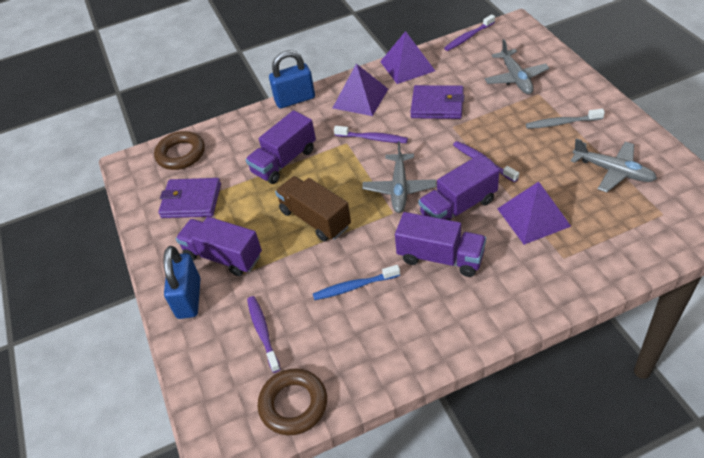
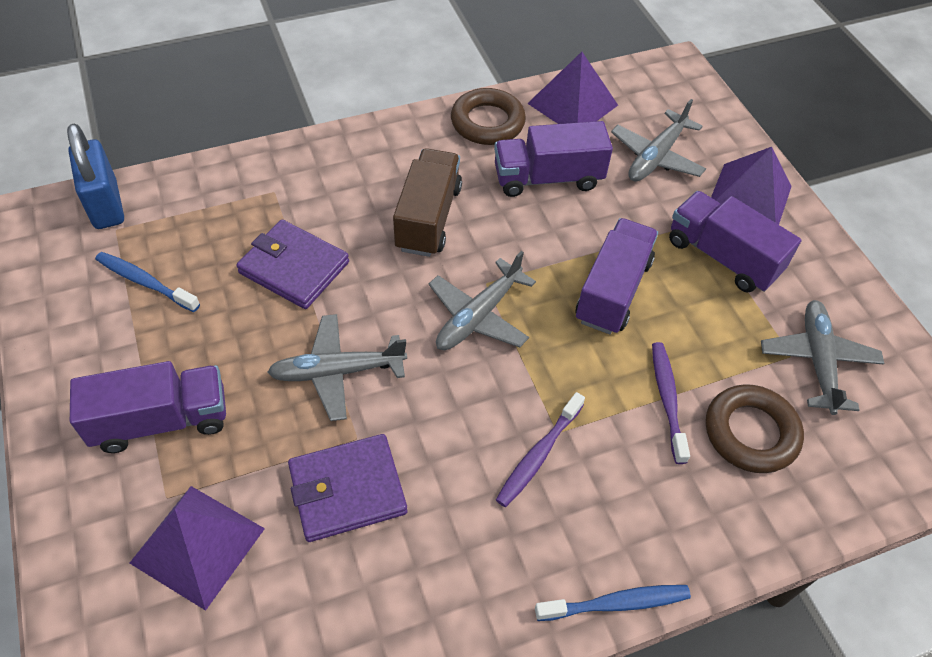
blue padlock: 2 -> 1
blue toothbrush: 1 -> 2
grey plane: 3 -> 4
grey toothbrush: 1 -> 0
purple toothbrush: 4 -> 2

